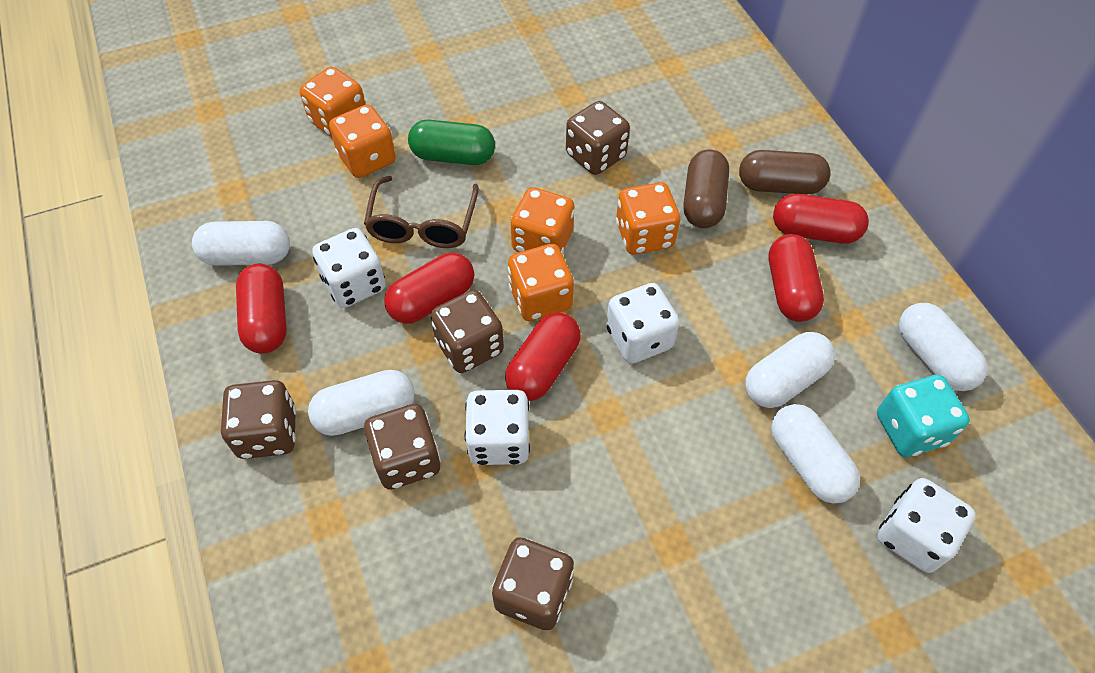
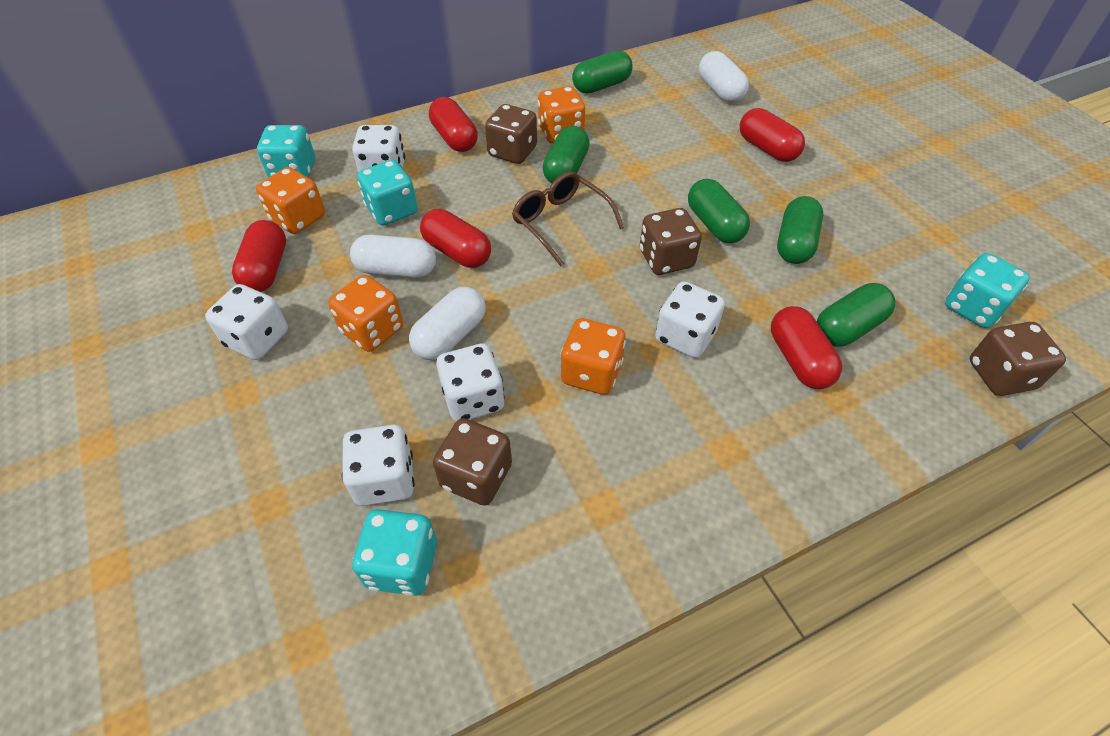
brown capsule: 2 -> 0
brown dice: 5 -> 4
green capsule: 1 -> 5
orange dice: 5 -> 4
turquoise dice: 1 -> 4
white capsule: 5 -> 3
white dice: 4 -> 5

